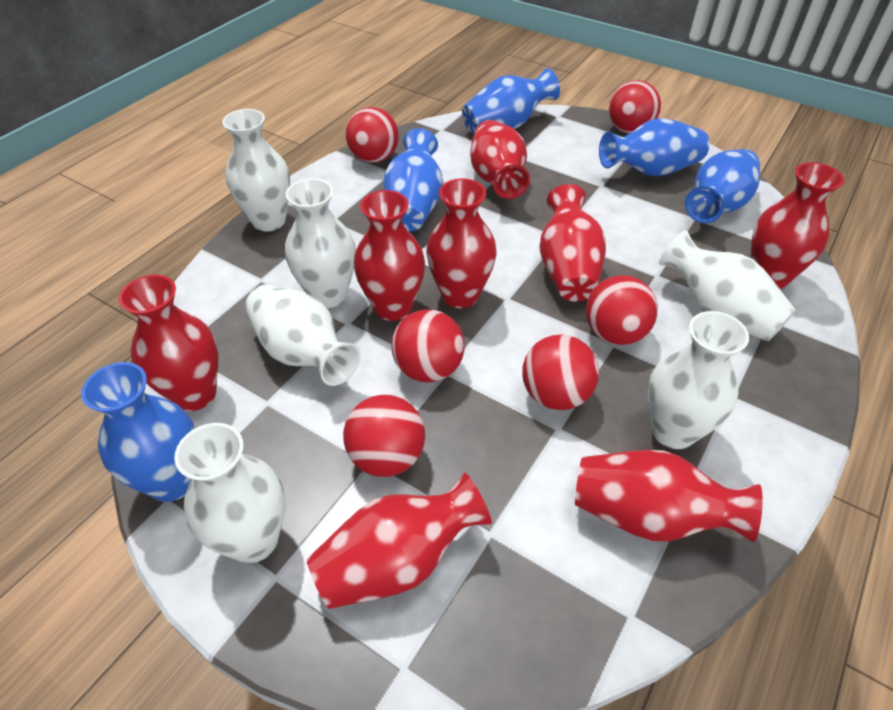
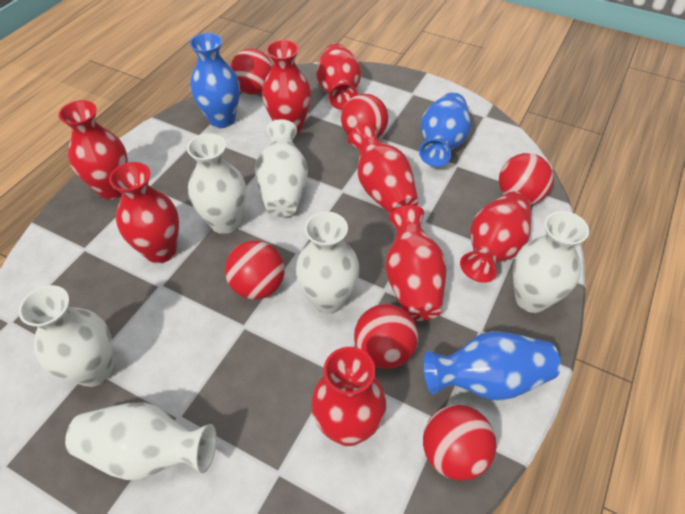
blue vase: 5 -> 3

